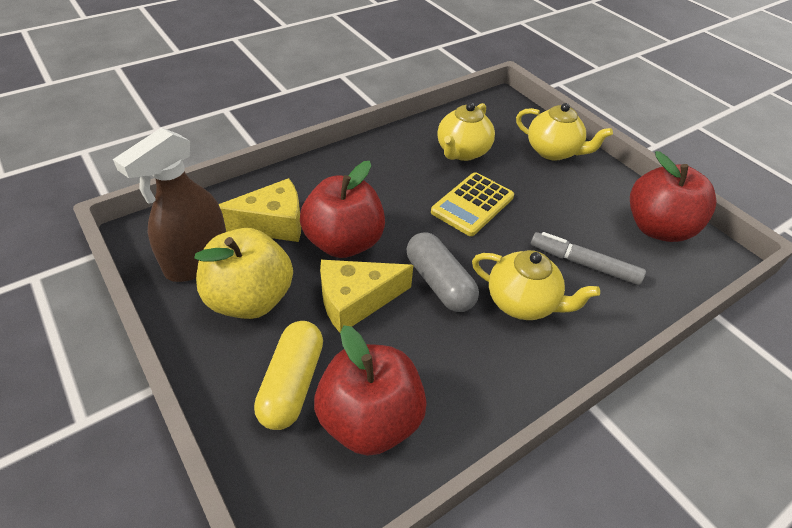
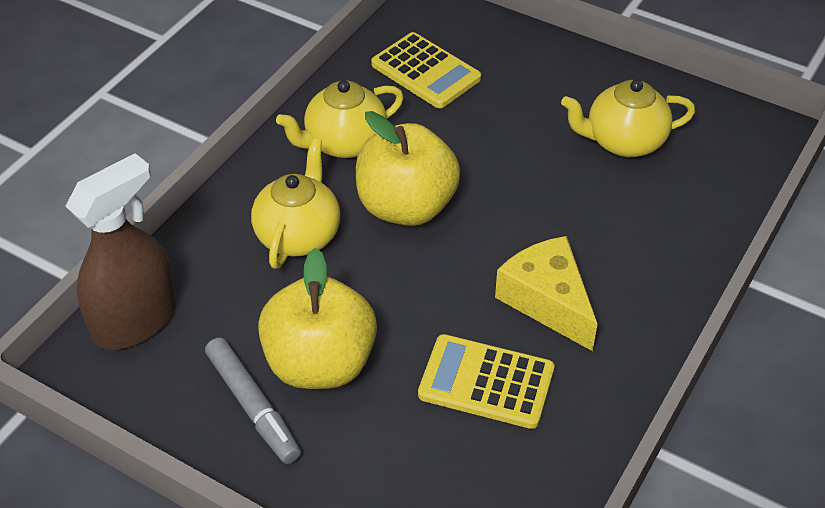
grey capsule: 1 -> 0
red apple: 3 -> 0
yellow apple: 1 -> 2
yellow calculator: 1 -> 2
yellow capsule: 1 -> 0
yellow cheese: 2 -> 1

